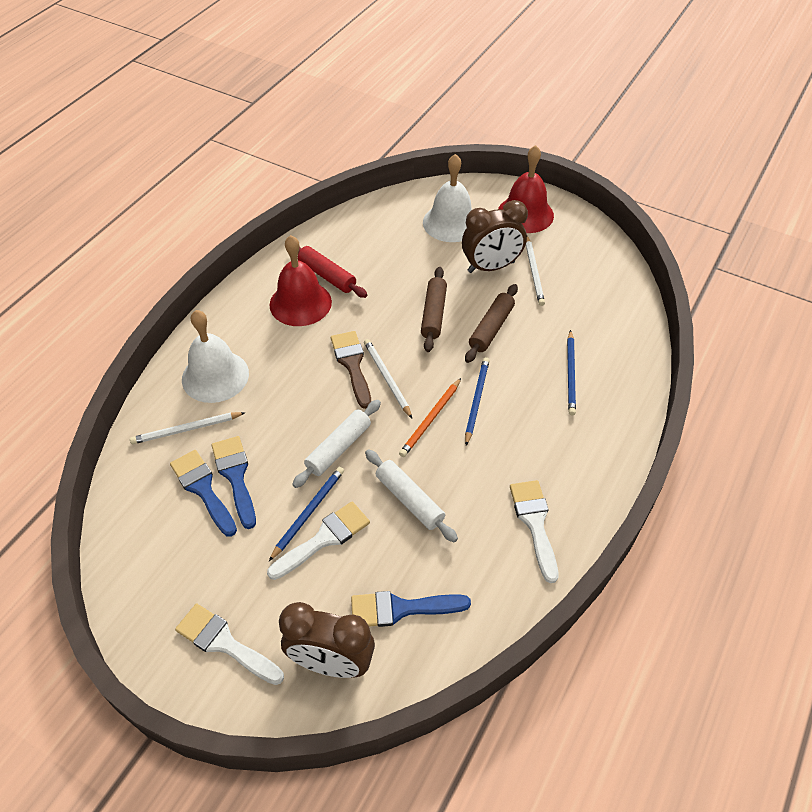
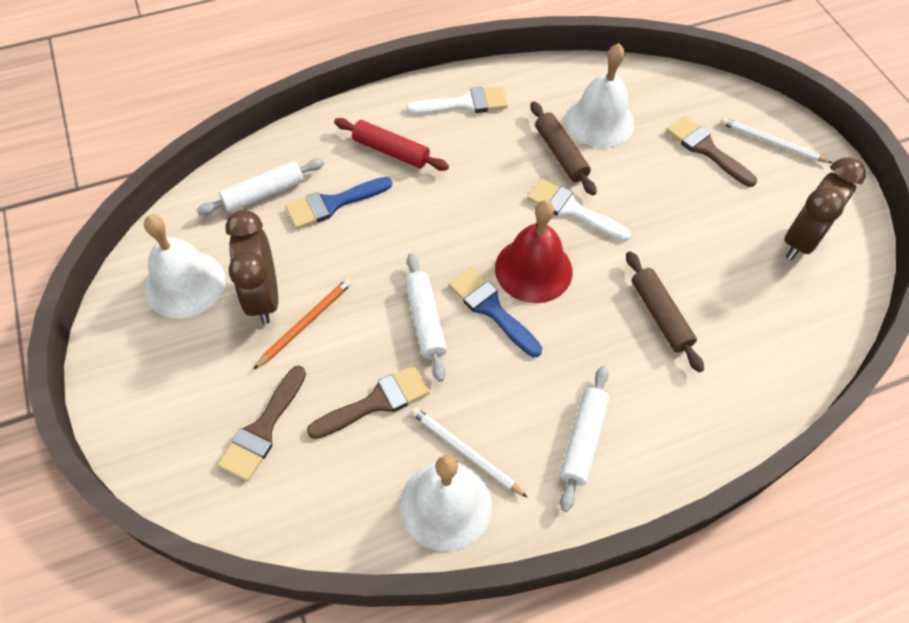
blue brush: 3 -> 2
blue pencil: 3 -> 0
brown brush: 1 -> 3
red bell: 2 -> 1
white bell: 2 -> 3
white brush: 3 -> 2
white pencil: 3 -> 2
white rolling pin: 2 -> 3

